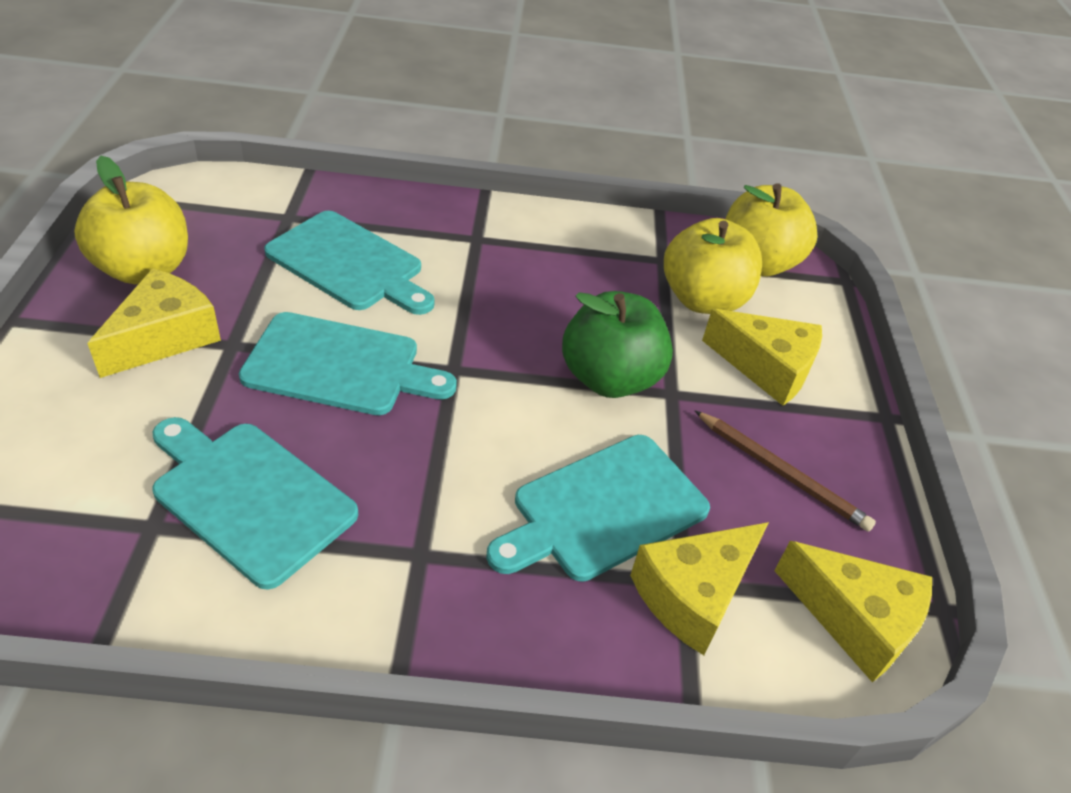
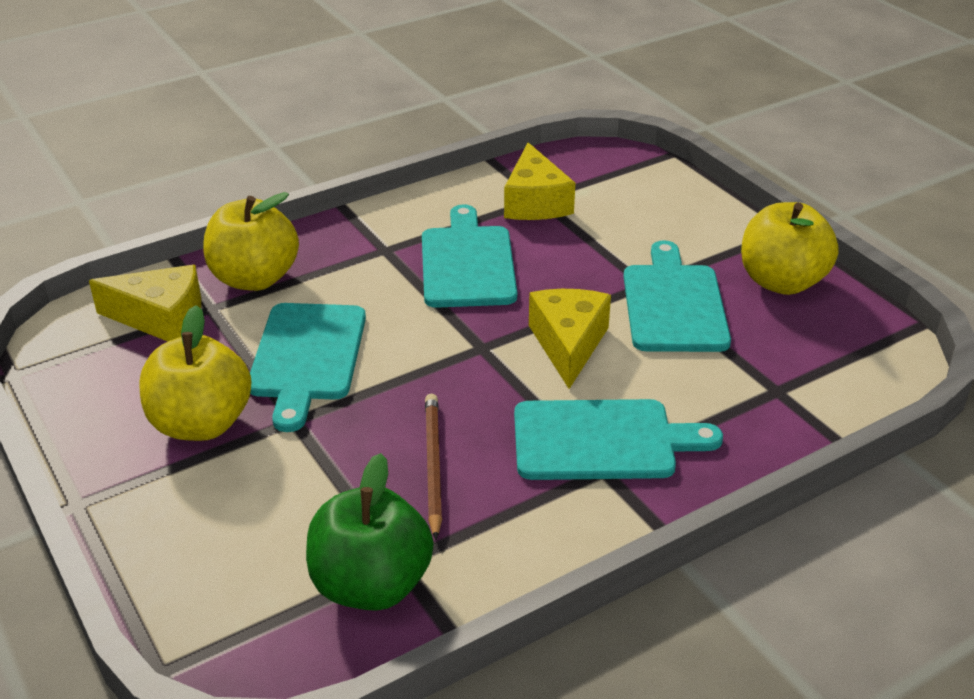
yellow cheese: 4 -> 3

